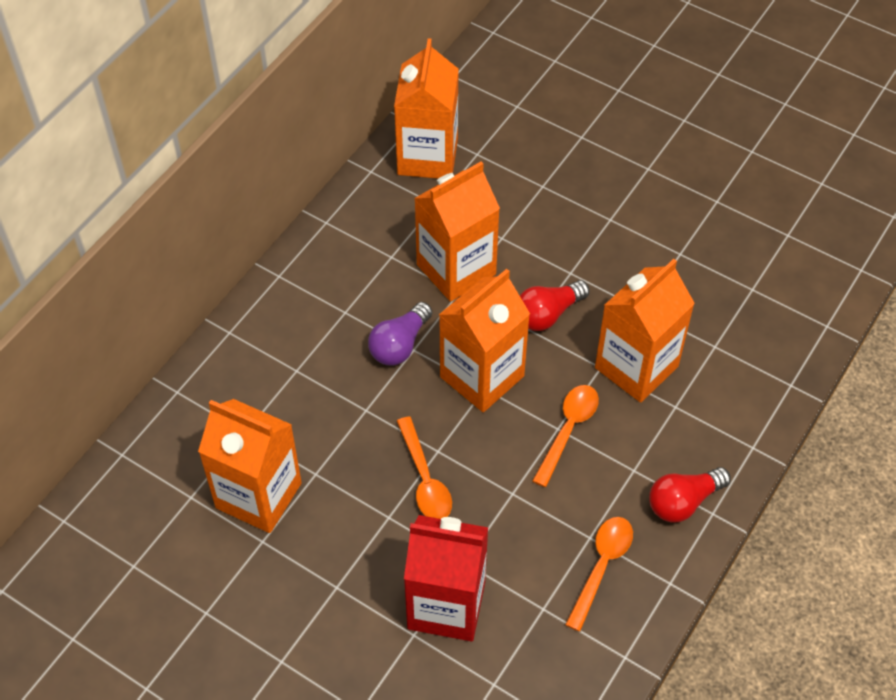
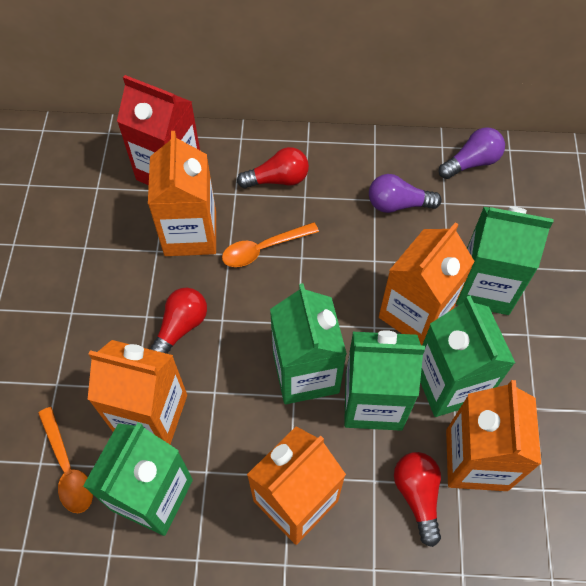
green carton: 0 -> 5
orange spoon: 3 -> 2
purple light bulb: 1 -> 2
red light bulb: 2 -> 3

